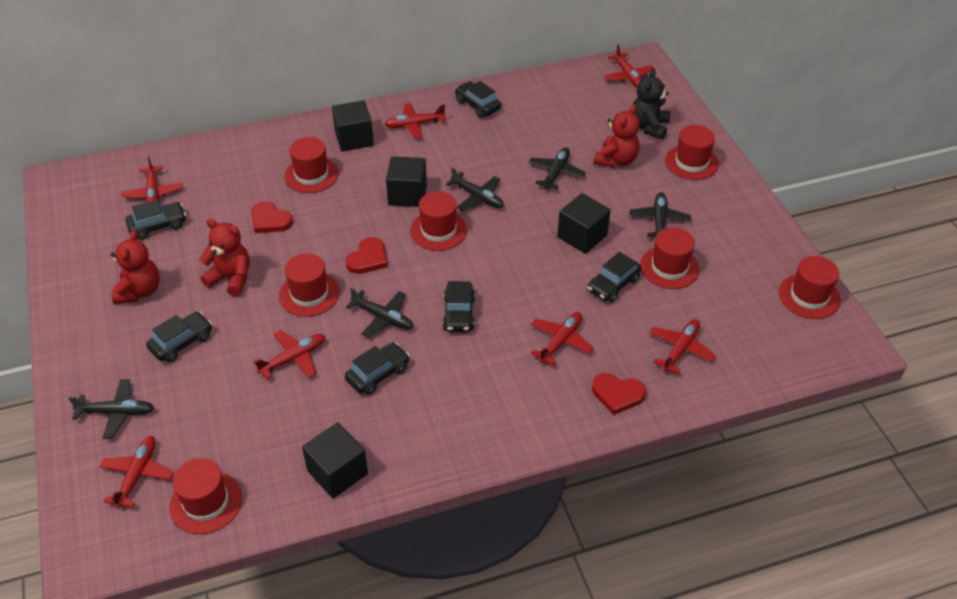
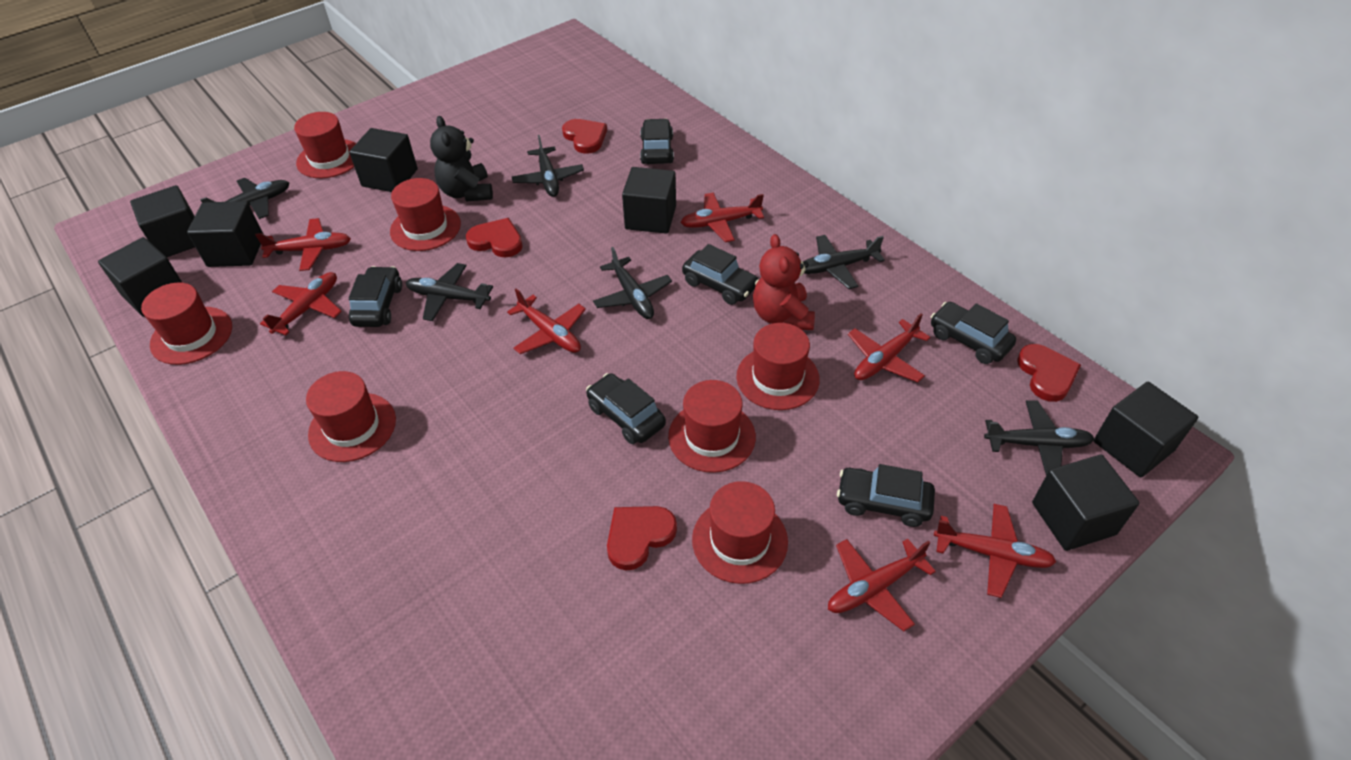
black cube: 4 -> 7
black plane: 5 -> 6
red heart: 3 -> 4
red teddy bear: 3 -> 1

